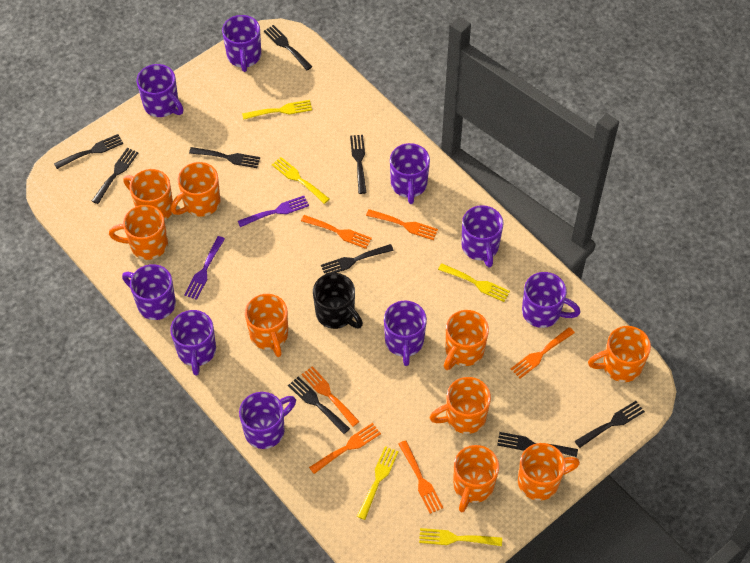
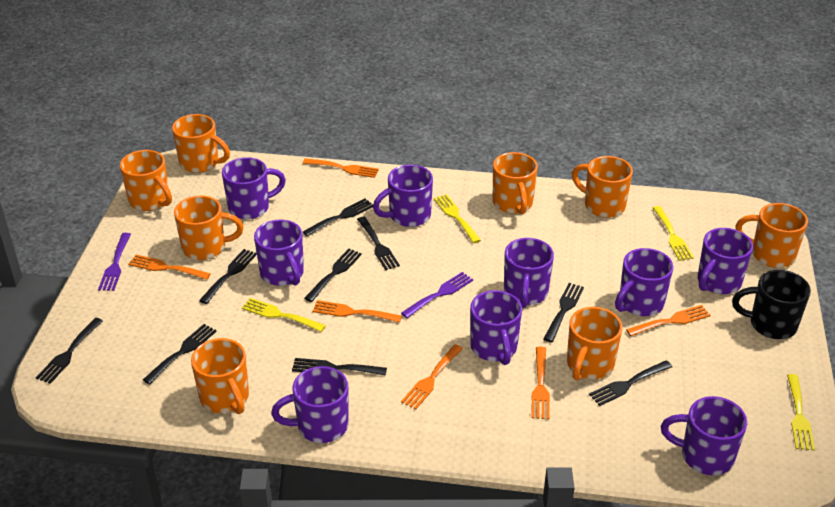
orange mug: 9 -> 8
yellow fork: 5 -> 4

